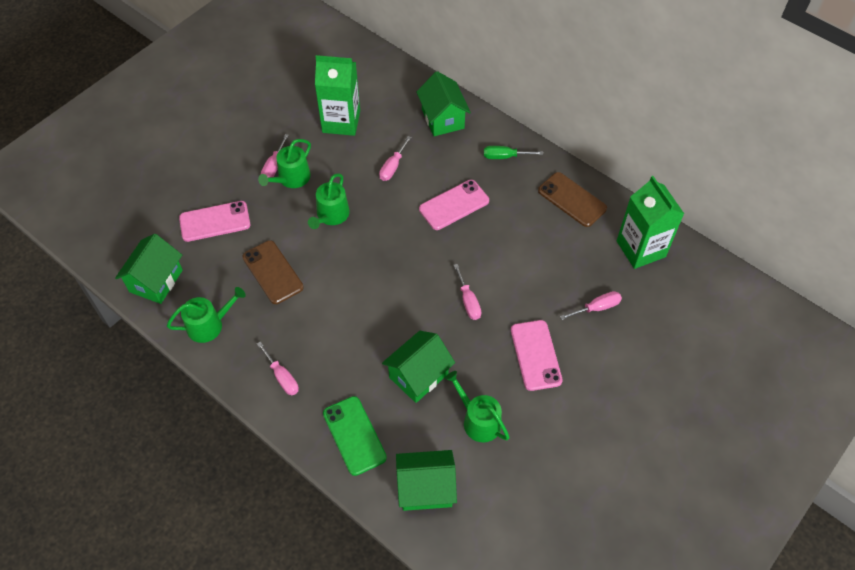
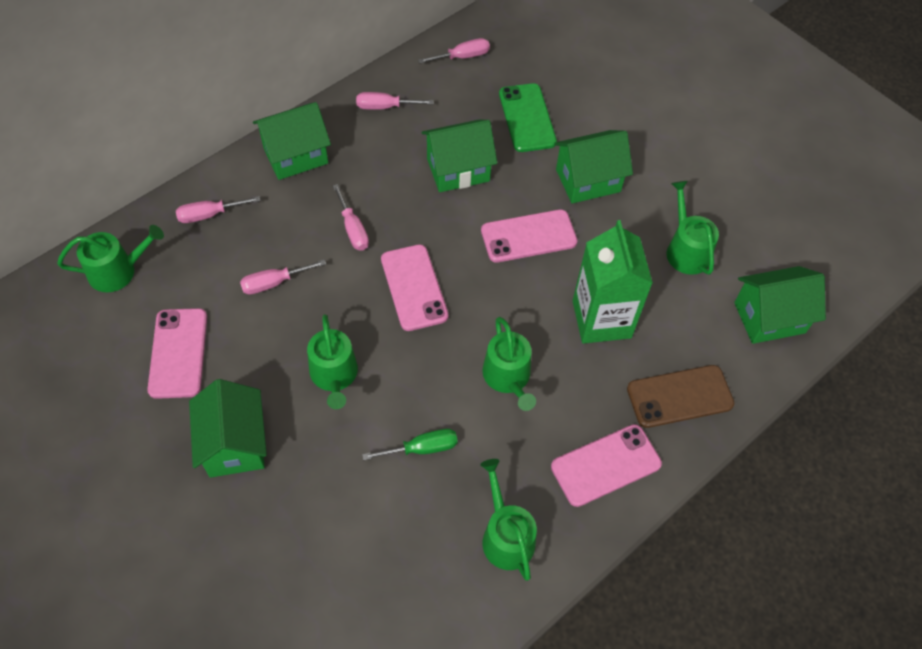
brown phone: 2 -> 1
green carton: 2 -> 1
green house: 4 -> 5
green watering can: 4 -> 5
pink phone: 3 -> 4

